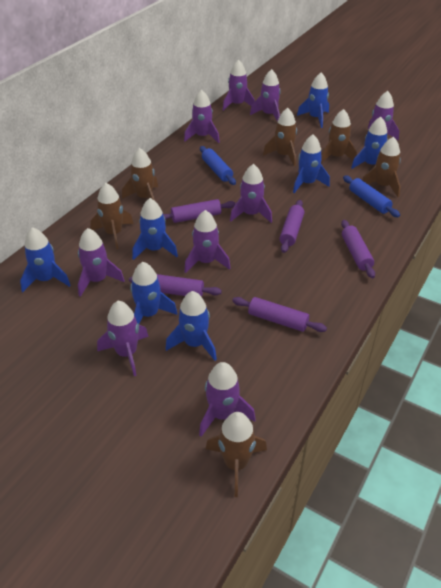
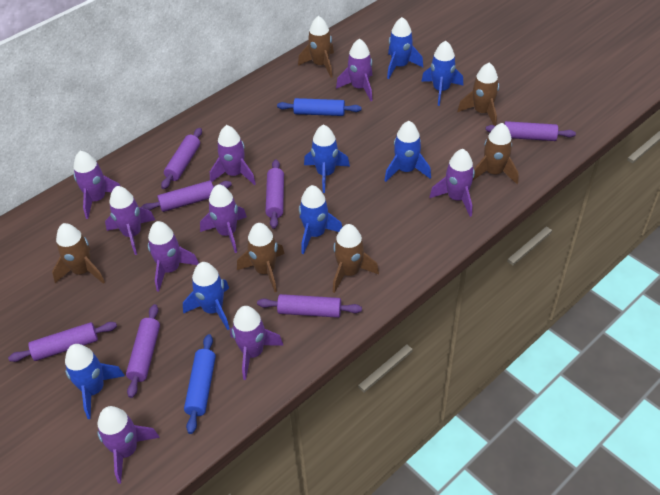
purple rolling pin: 5 -> 7

